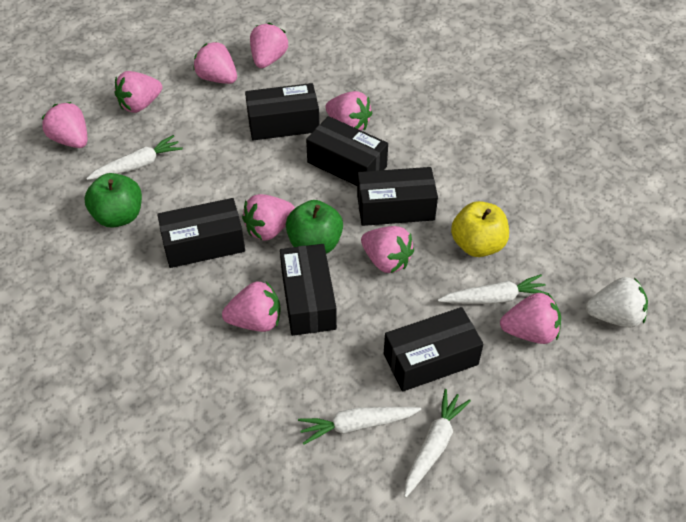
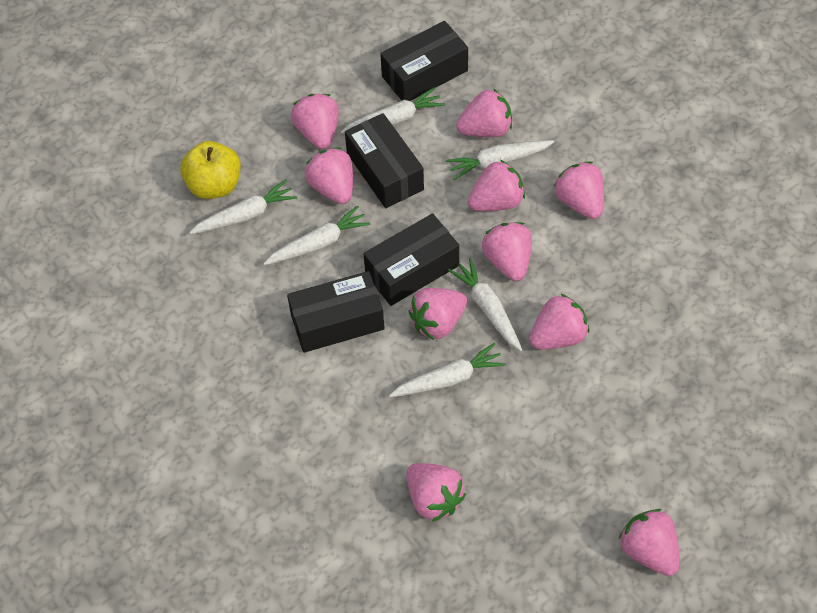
black box: 6 -> 4
green apple: 2 -> 0
pink strawberry: 9 -> 10
white carrot: 4 -> 6
white strawberry: 1 -> 0

